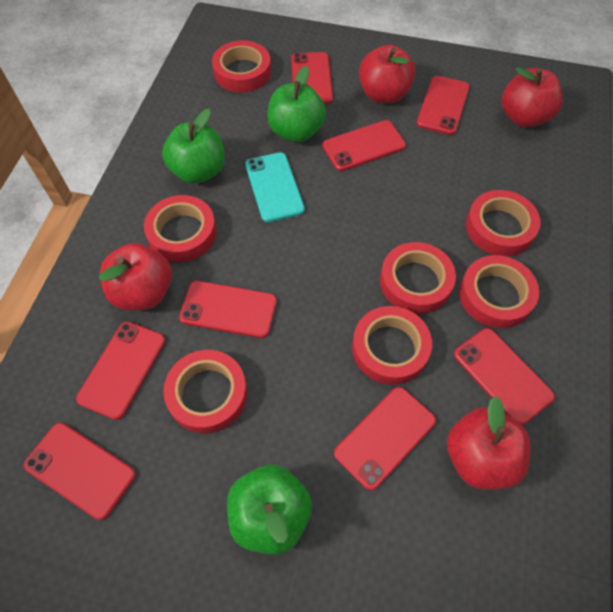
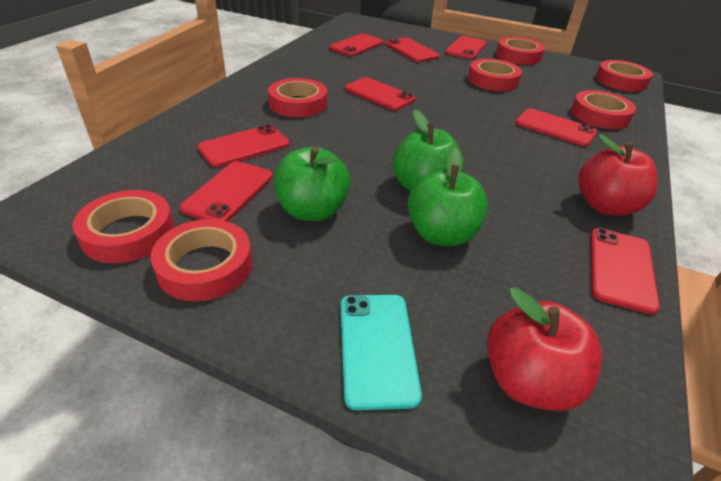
red apple: 4 -> 2

